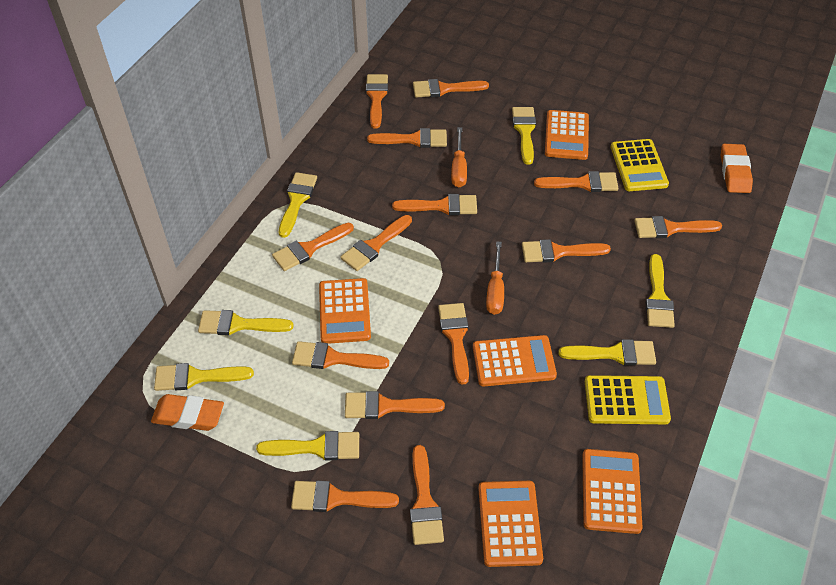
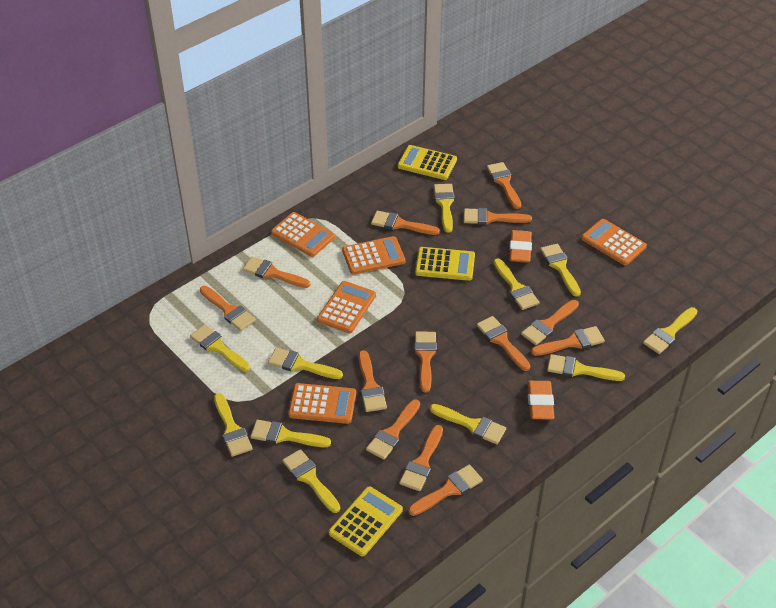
orange brush: 14 -> 13
orange screwdriver: 2 -> 0
yellow brush: 7 -> 11
yellow calculator: 2 -> 3

